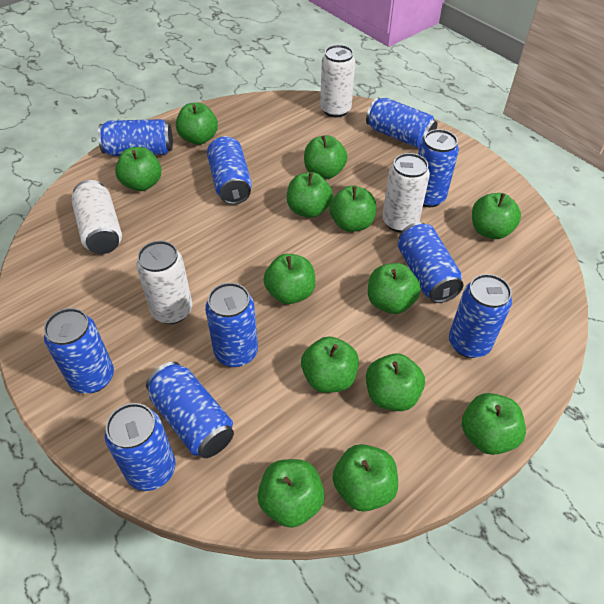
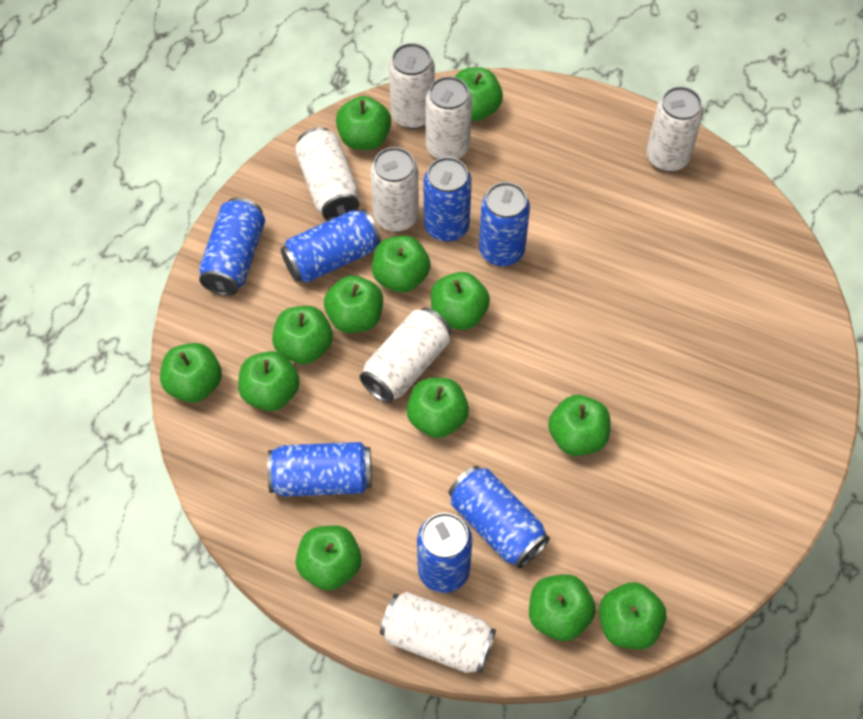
blue can: 10 -> 7
white can: 4 -> 7

